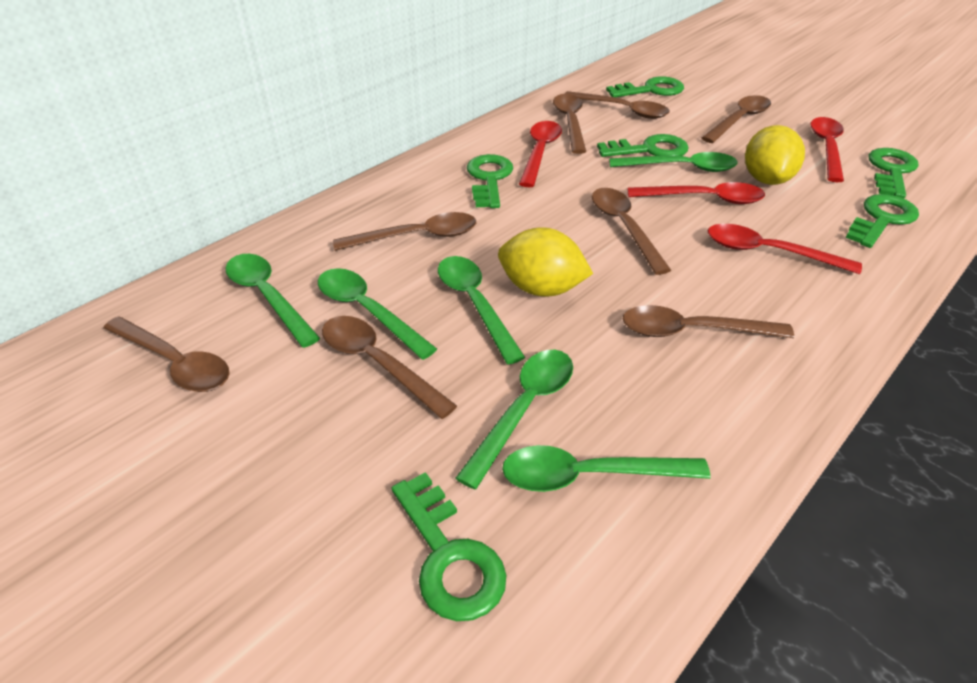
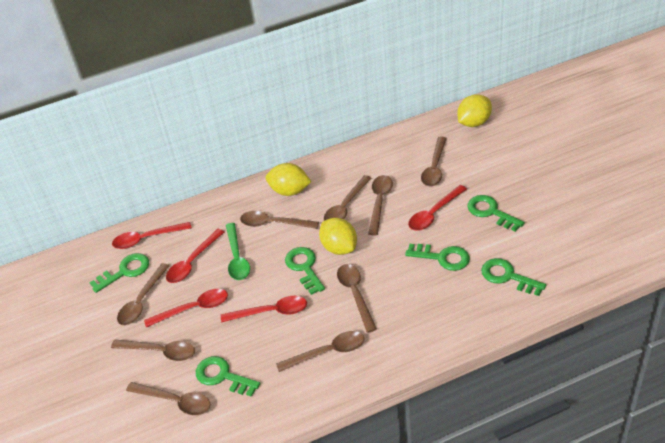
brown spoon: 8 -> 9
green spoon: 6 -> 1
red spoon: 4 -> 5
yellow lemon: 2 -> 3

